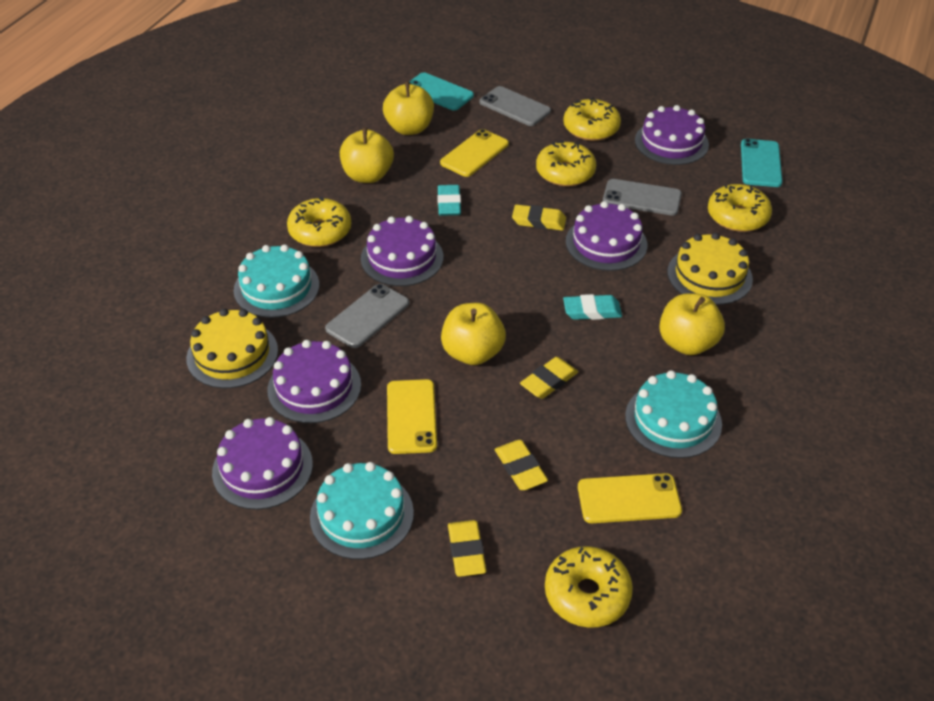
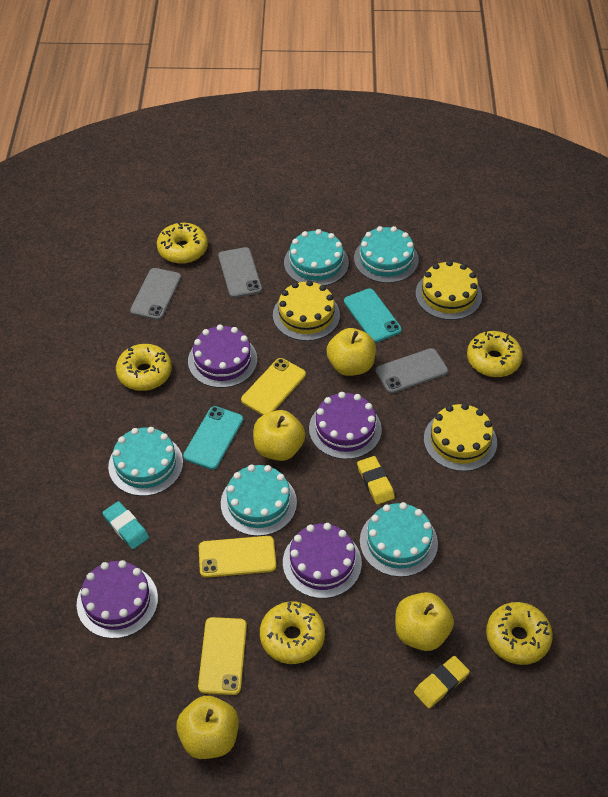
purple cake: 5 -> 4
turquoise cake: 3 -> 5
turquoise eraser: 2 -> 1
yellow cake: 2 -> 3
yellow eraser: 4 -> 2

